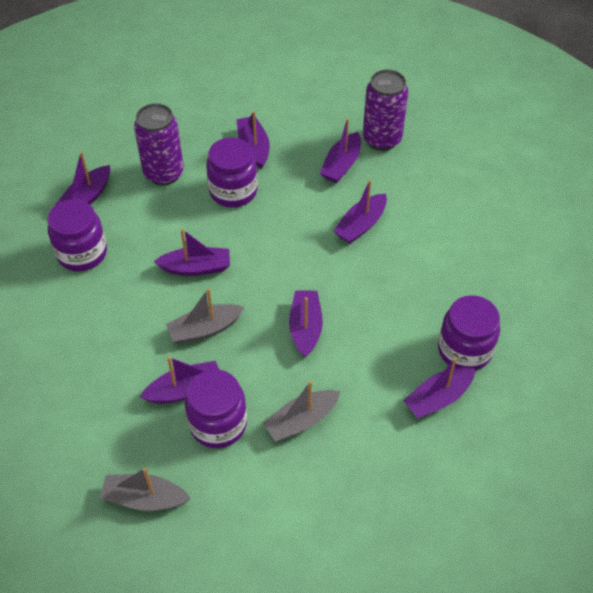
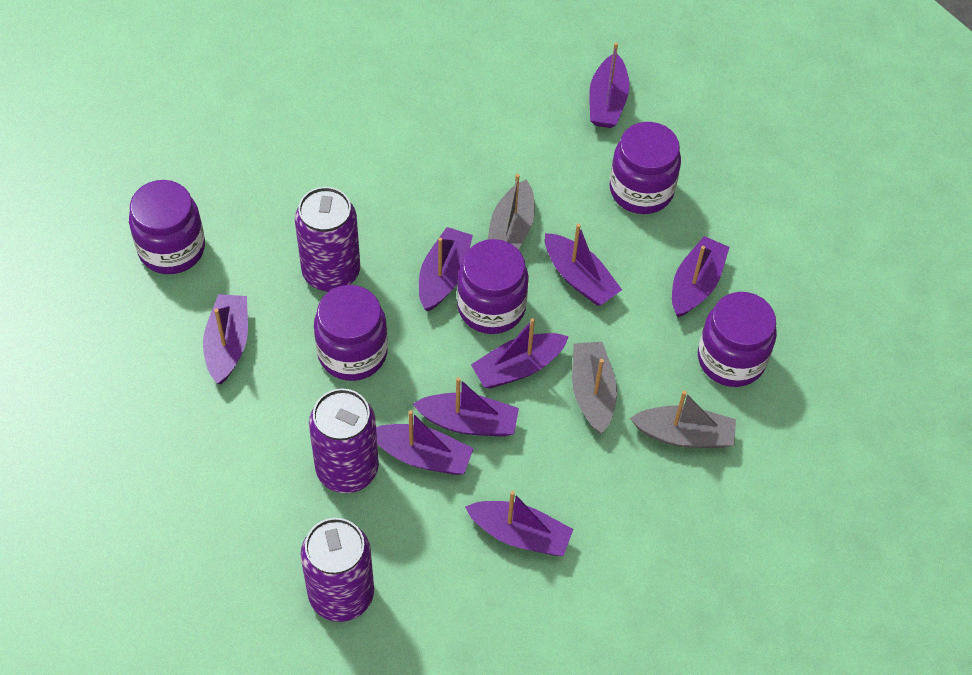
purple boat: 8 -> 9
purple can: 2 -> 3
purple jar: 4 -> 5

